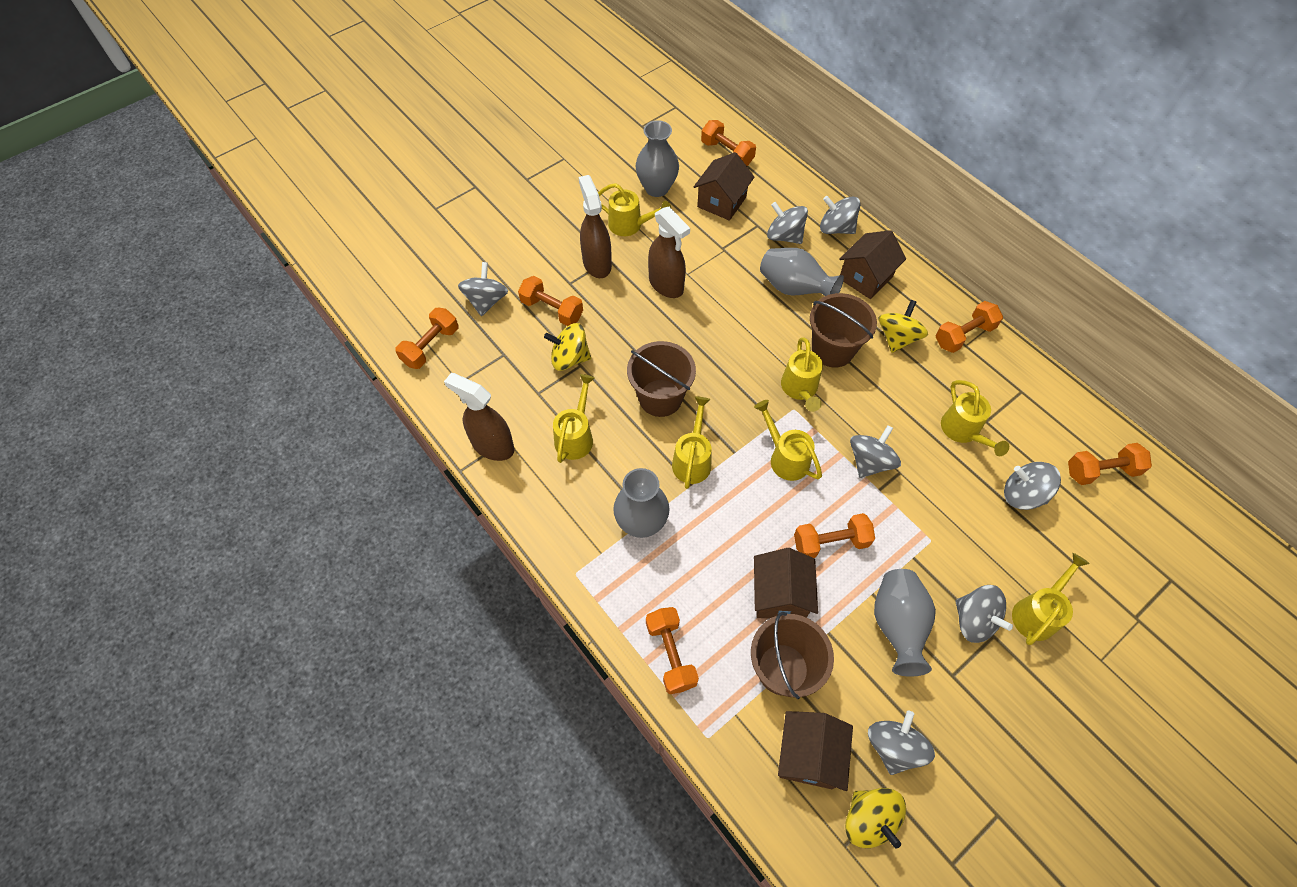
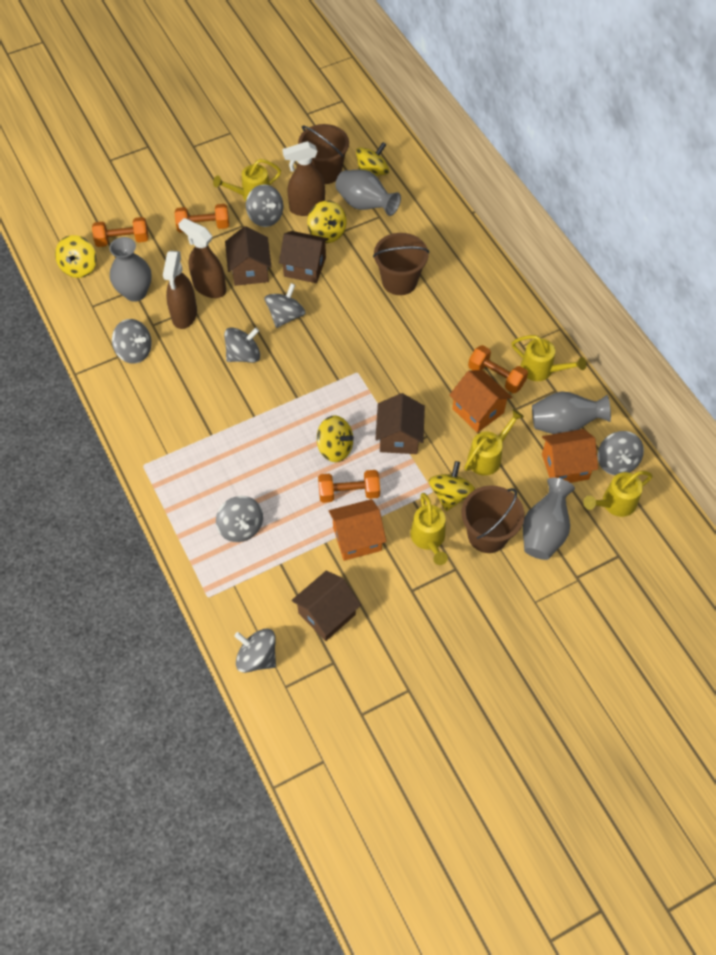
orange dumbbell: 7 -> 4
orange house: 0 -> 3
yellow spinning top: 3 -> 5
yellow watering can: 7 -> 5

